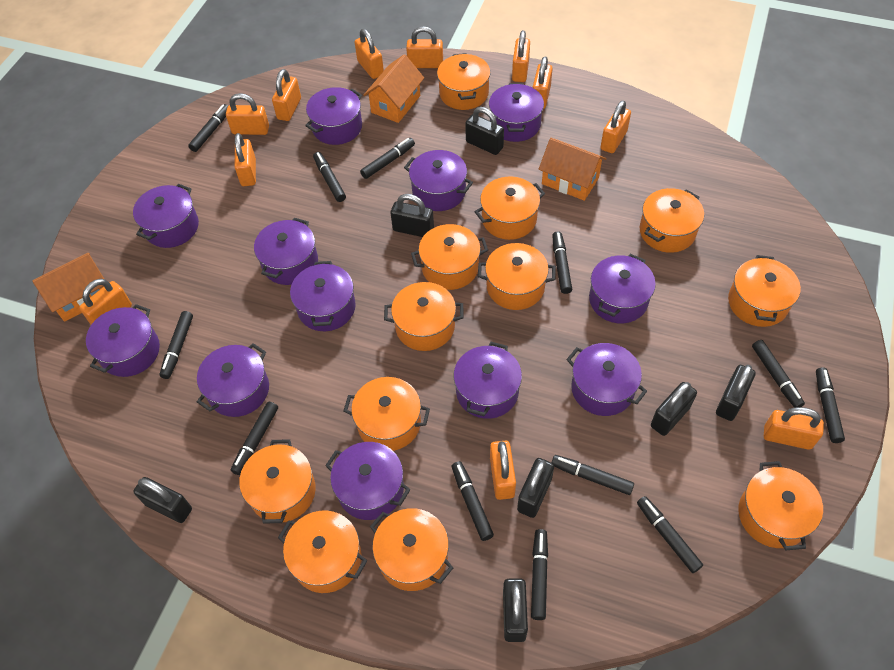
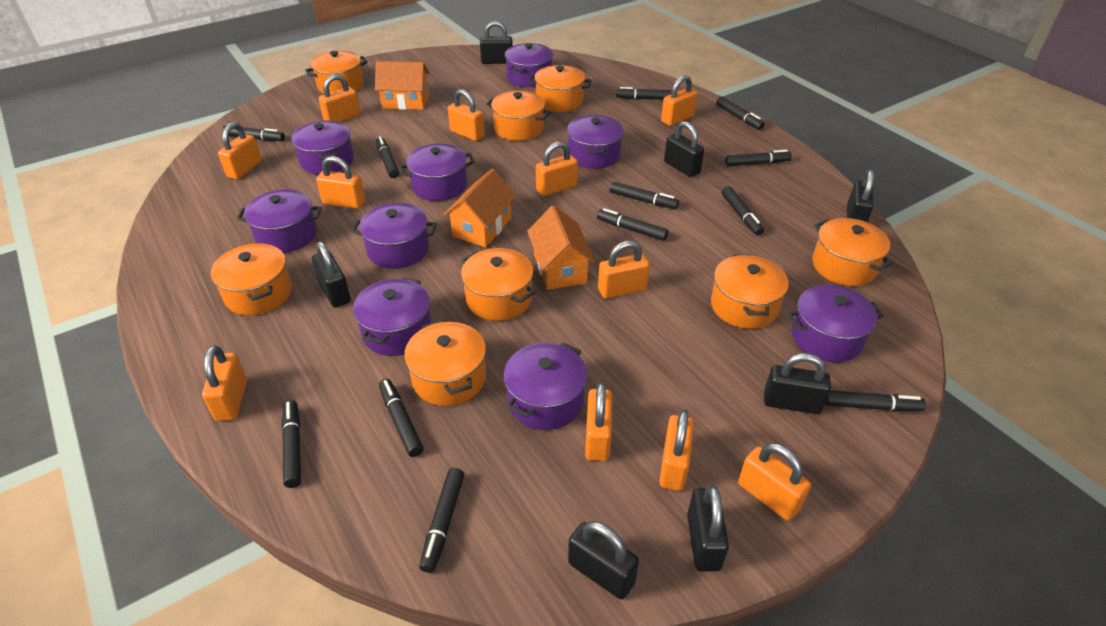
orange pot: 12 -> 8
purple pot: 12 -> 9

